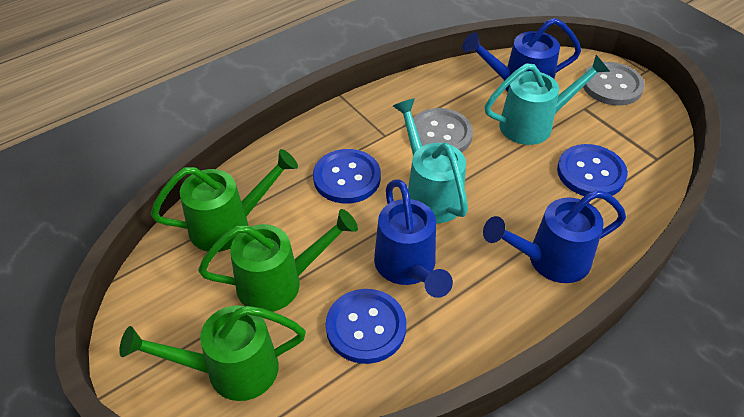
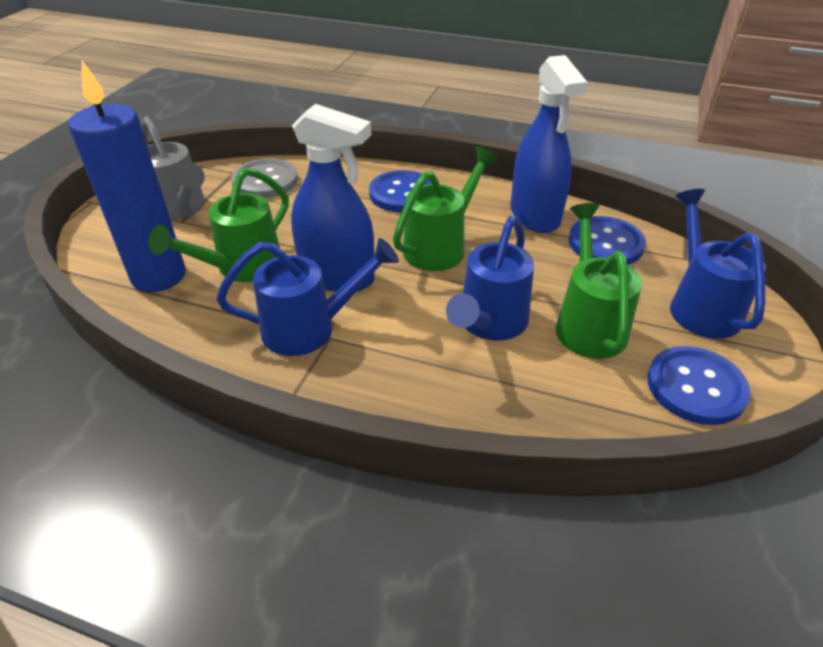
blue candle: 0 -> 1
blue spray bottle: 0 -> 2
grey button: 2 -> 1
grey watering can: 0 -> 1
turquoise watering can: 2 -> 0

